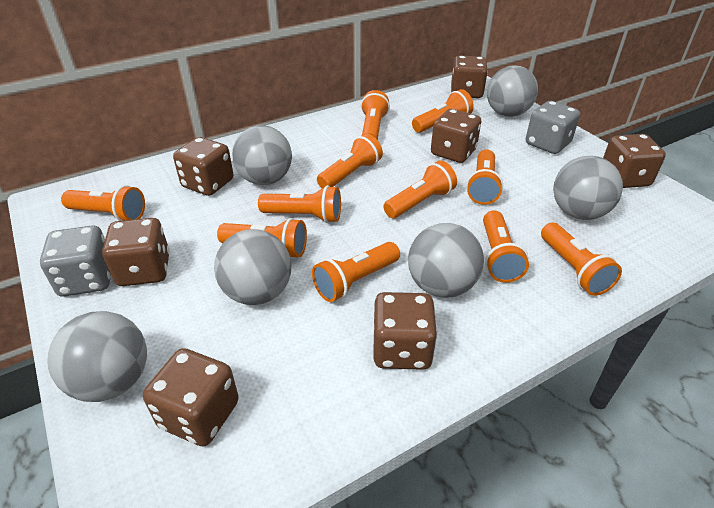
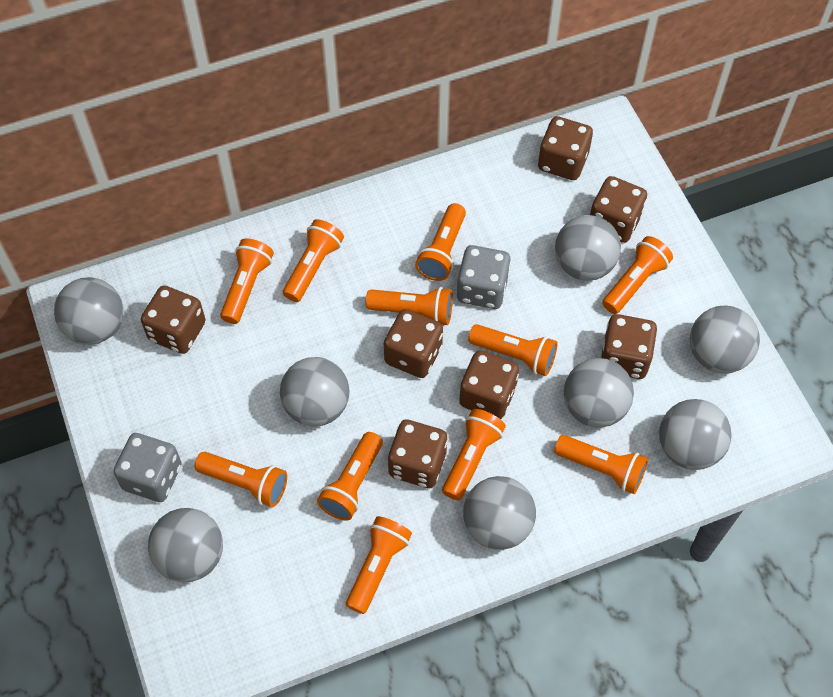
grey ball: 6 -> 8

